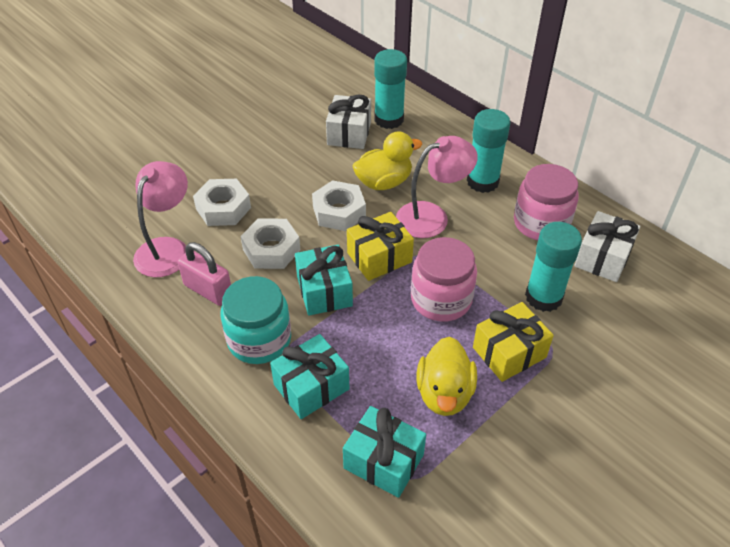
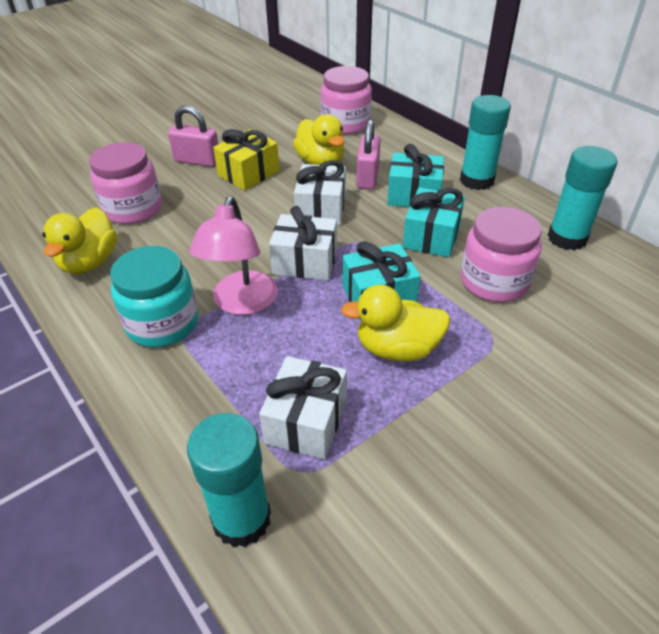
pink jar: 2 -> 3
pink lamp: 2 -> 1
pink padlock: 1 -> 2
white gift: 2 -> 3
white nut: 3 -> 0
yellow duck: 2 -> 3
yellow gift: 2 -> 1

